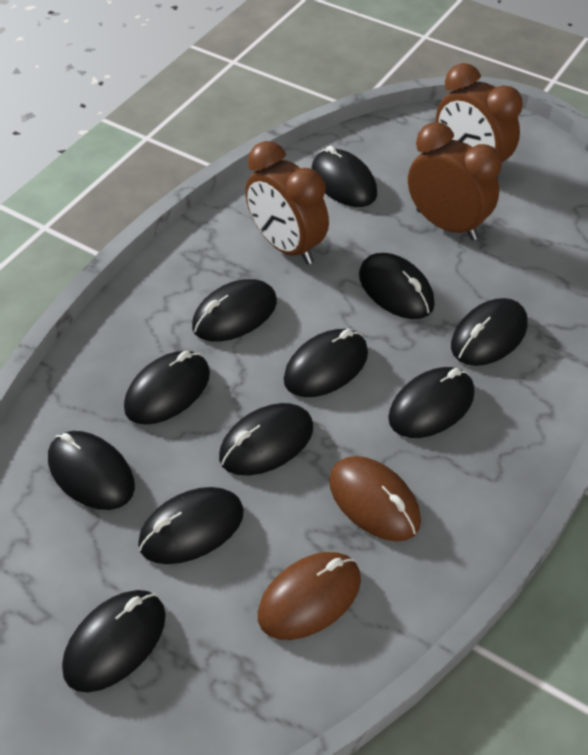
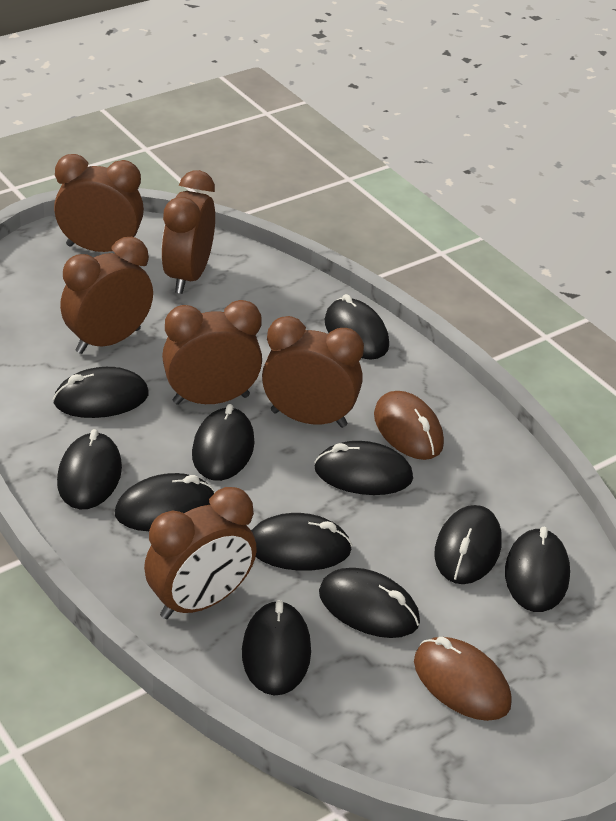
brown clock: 3 -> 6

